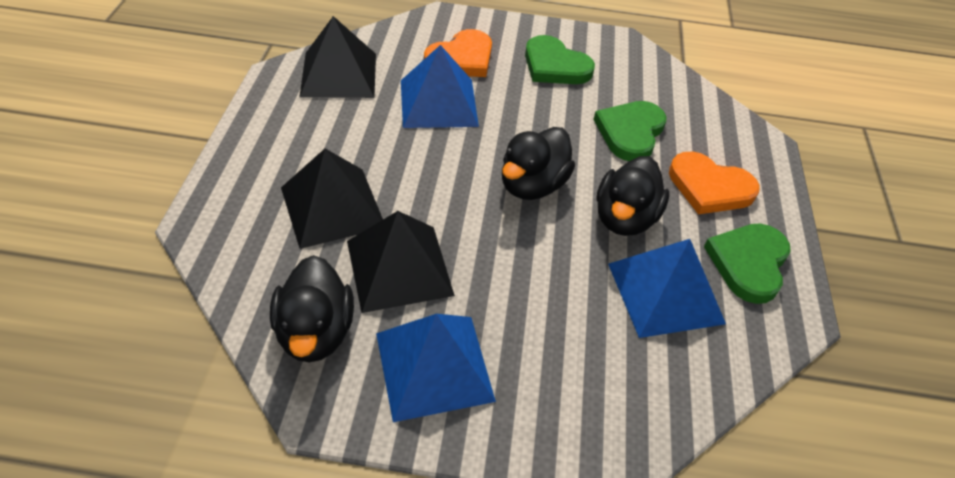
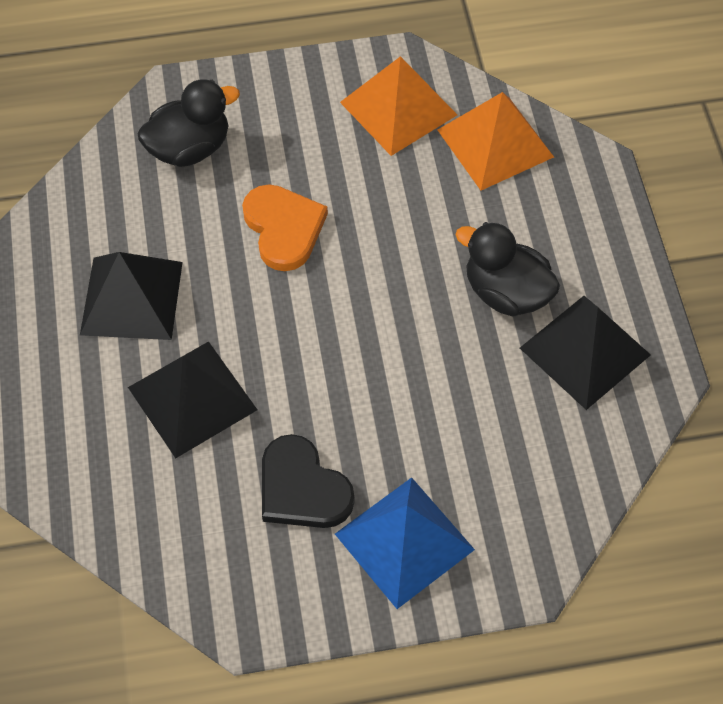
black duck: 3 -> 2
black heart: 0 -> 1
blue pyramid: 3 -> 1
green heart: 3 -> 0
orange heart: 2 -> 1
orange pyramid: 0 -> 2

